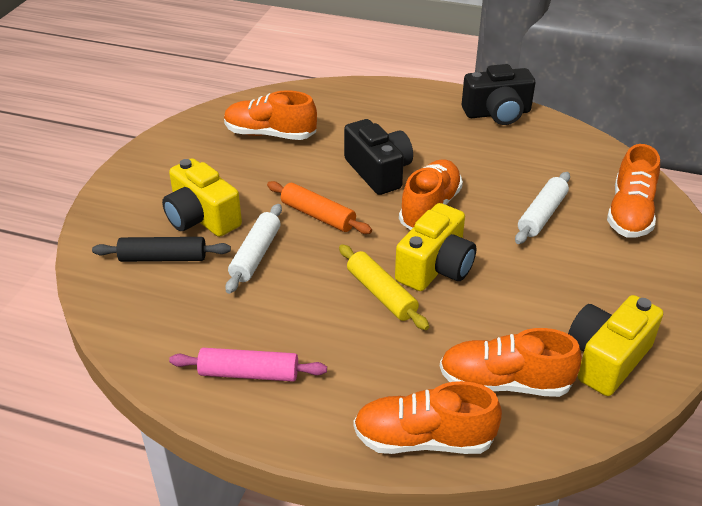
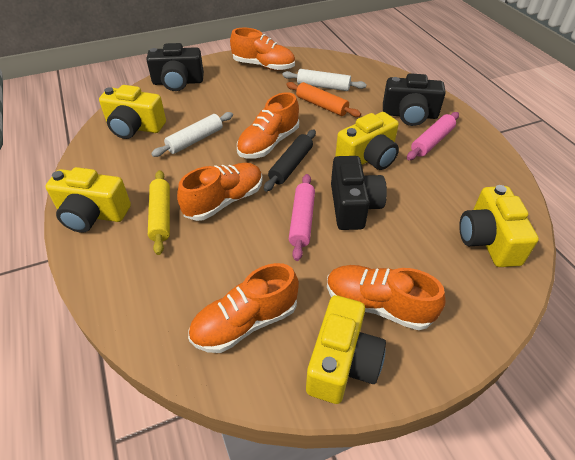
black camera: 2 -> 3
pink rolling pin: 1 -> 2
yellow camera: 3 -> 5

